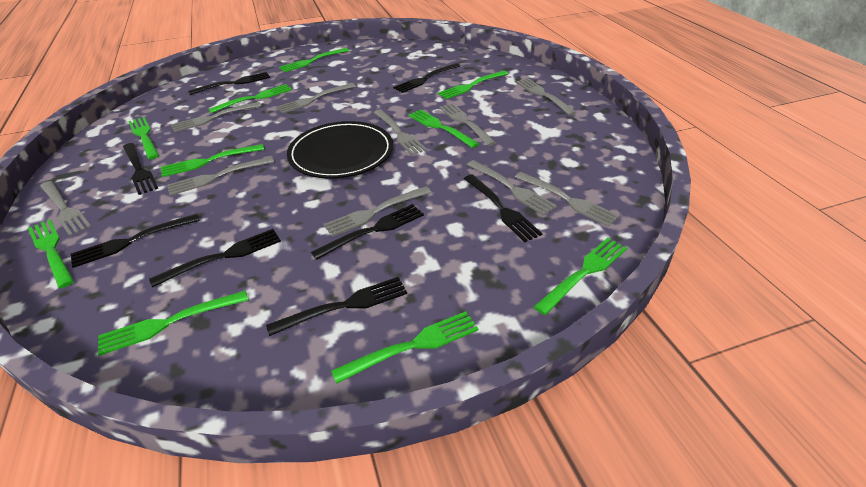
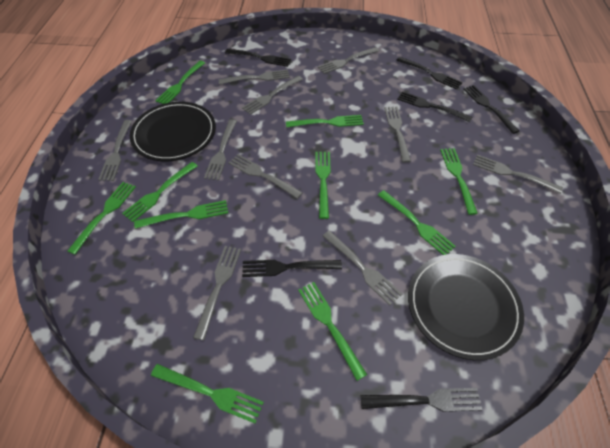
black fork: 8 -> 6
black plate: 1 -> 2

